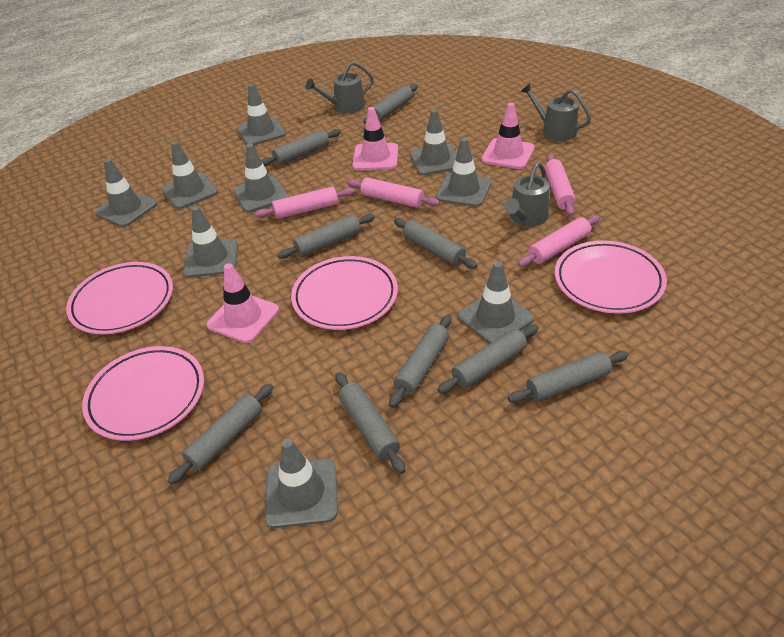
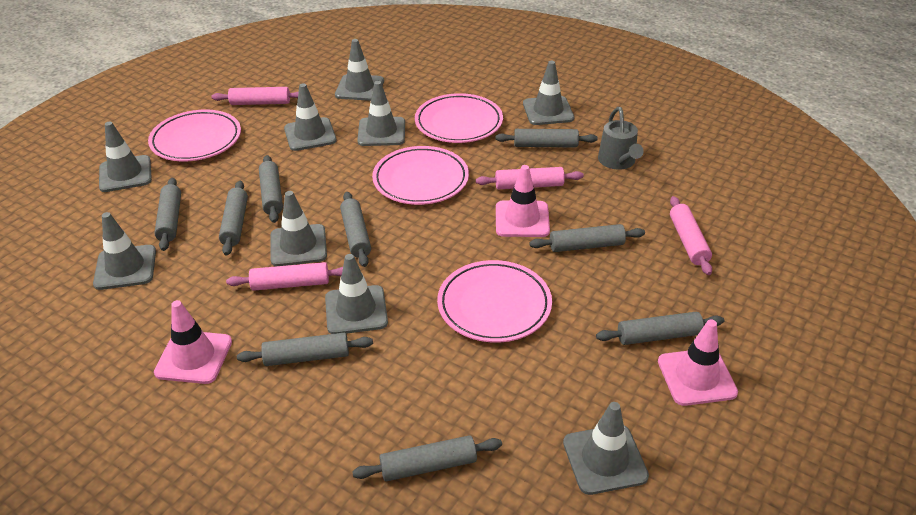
grey watering can: 3 -> 1

